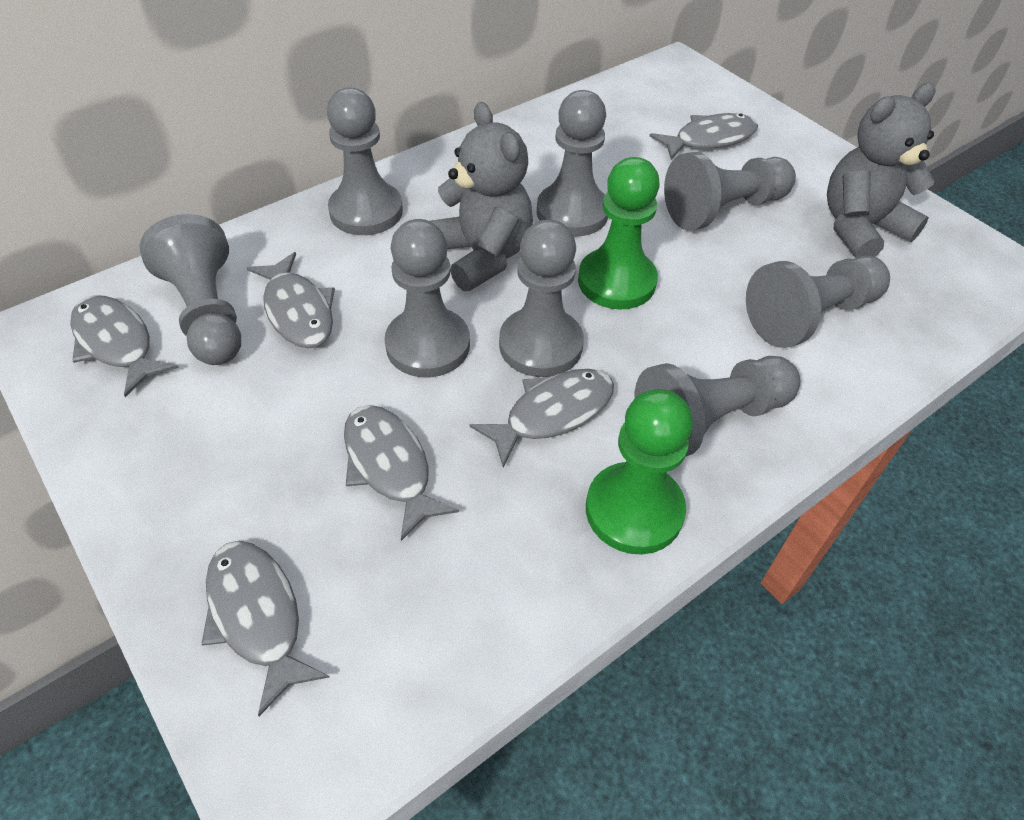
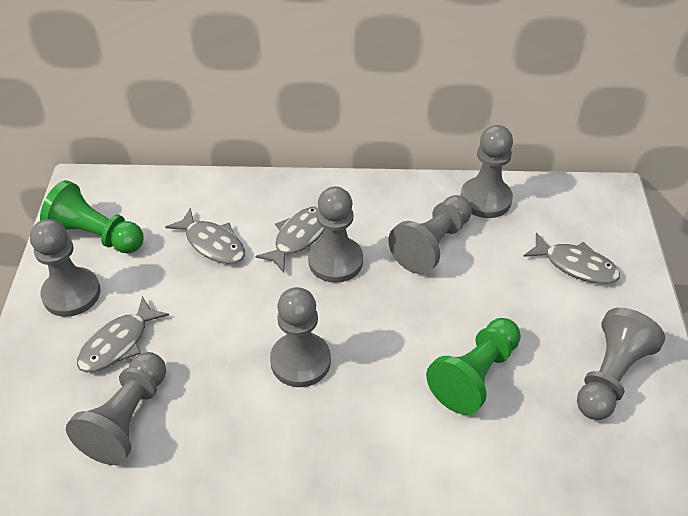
grey fish: 6 -> 4
grey pawn: 8 -> 7
grey teddy bear: 2 -> 0

